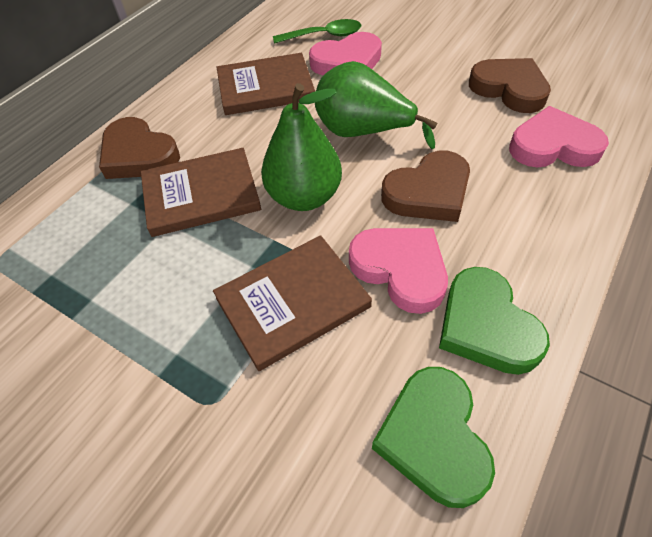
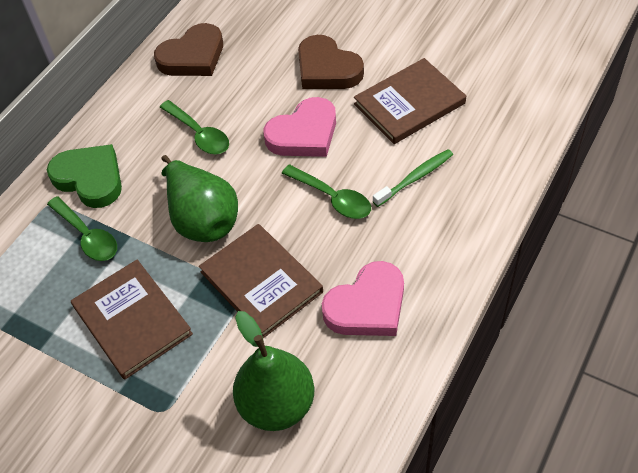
brown heart: 3 -> 2
green heart: 2 -> 1
green spoon: 1 -> 3
green toothbrush: 0 -> 1
pink heart: 3 -> 2

